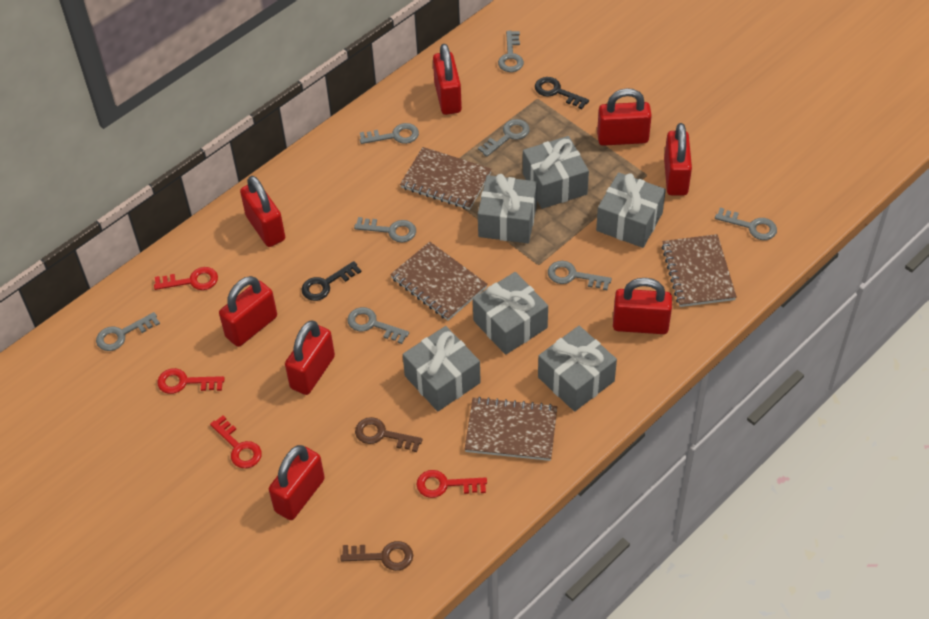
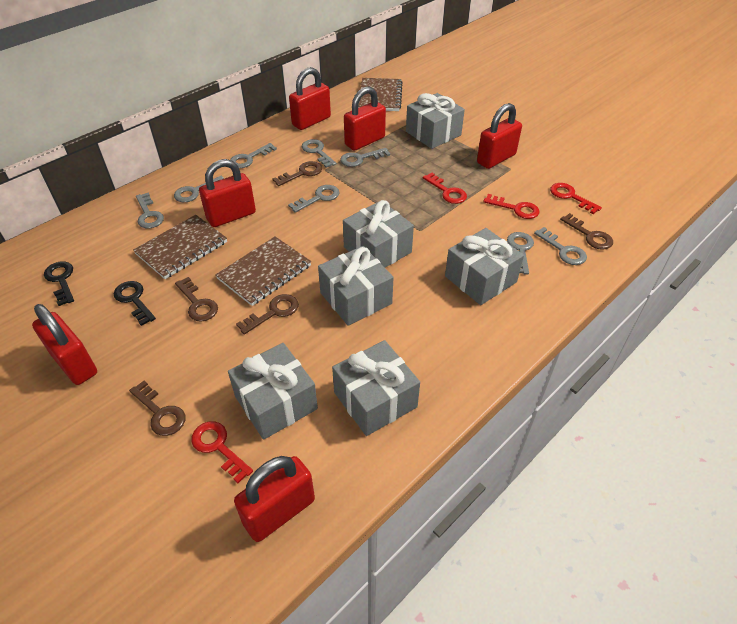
brown key: 2 -> 5
brown notebook: 4 -> 3
red padlock: 8 -> 6

